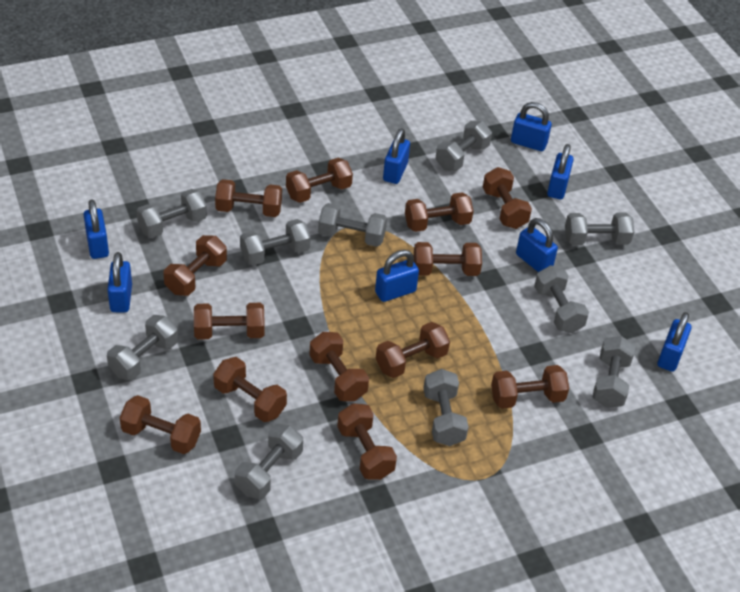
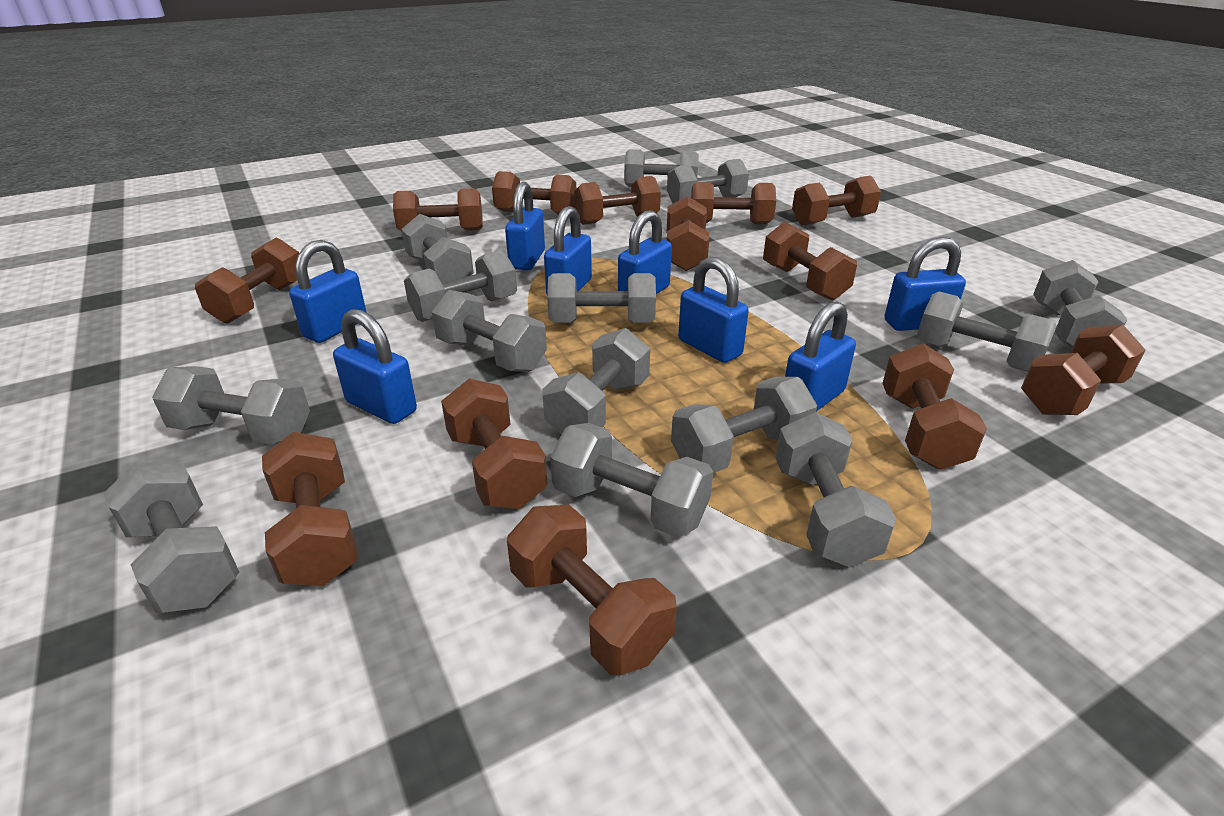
grey dumbbell: 10 -> 14

